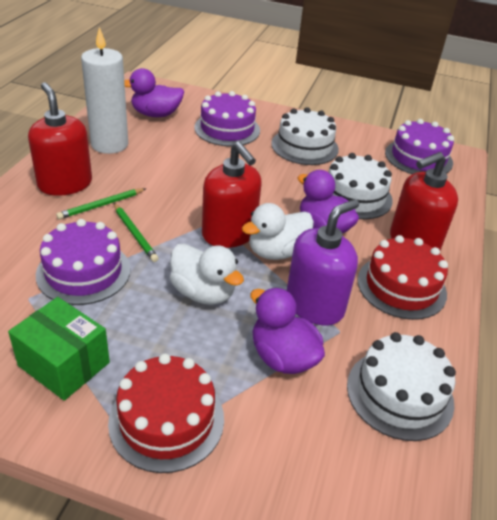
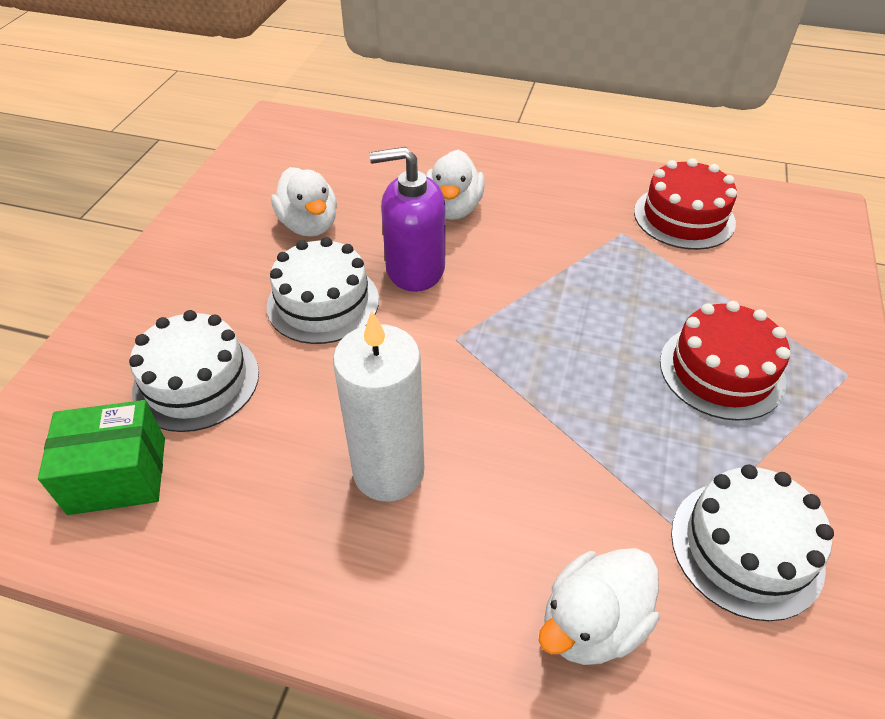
green pencil: 2 -> 0
purple cake: 3 -> 0
purple duck: 3 -> 0
red soap dispenser: 3 -> 0
white duck: 2 -> 3

